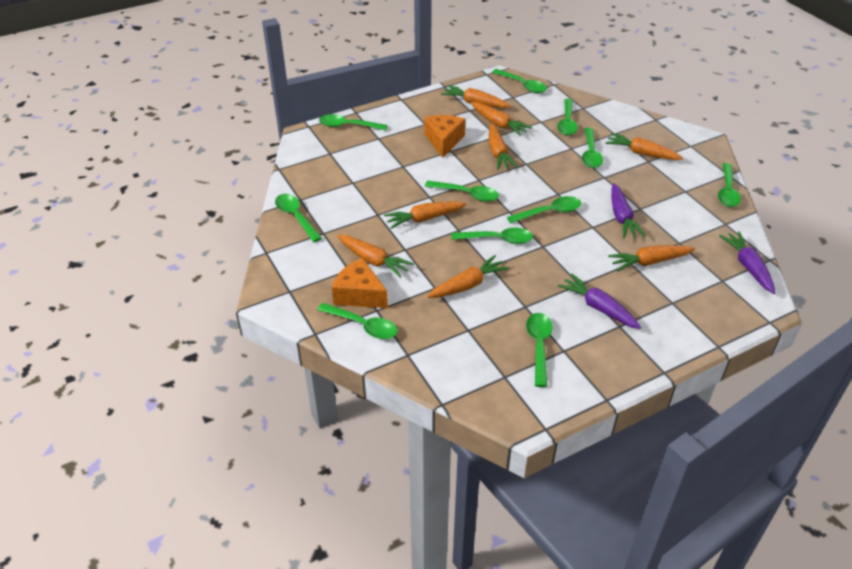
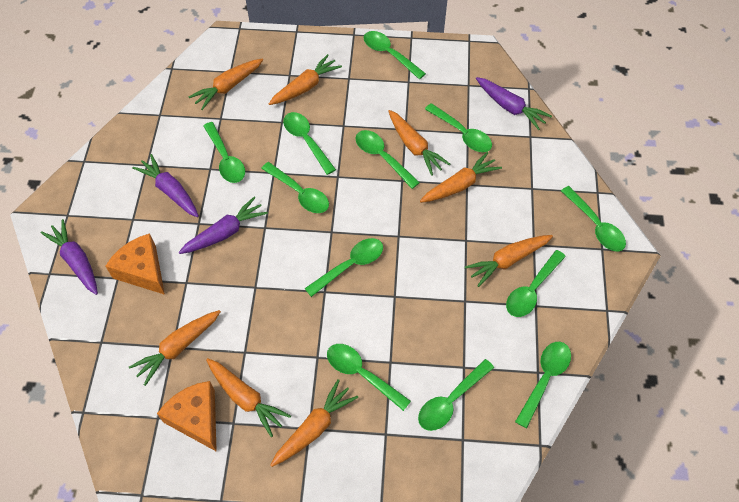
green spoon: 11 -> 12
purple carrot: 3 -> 4

